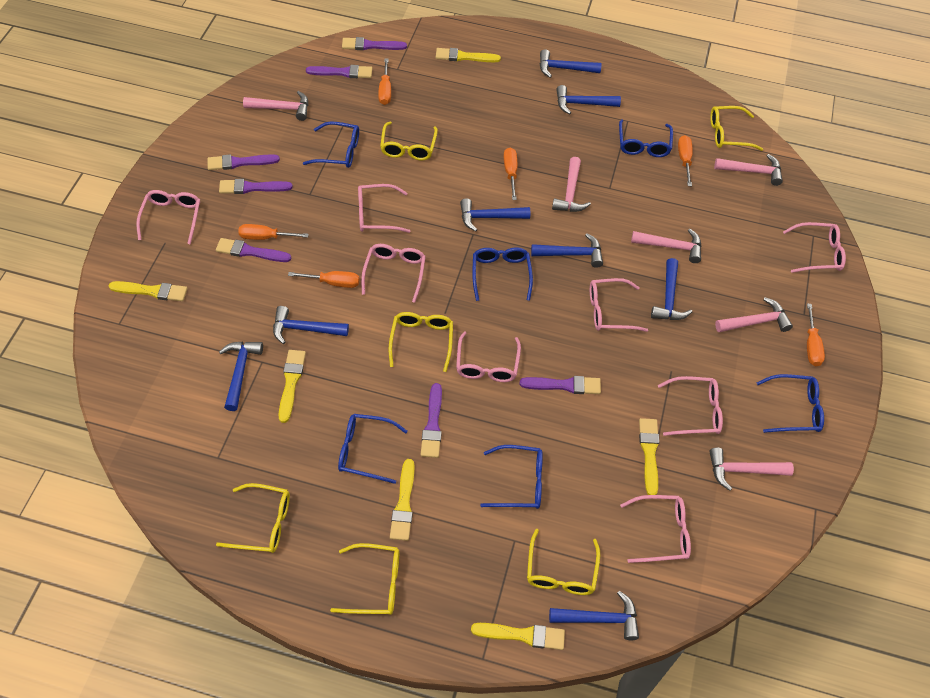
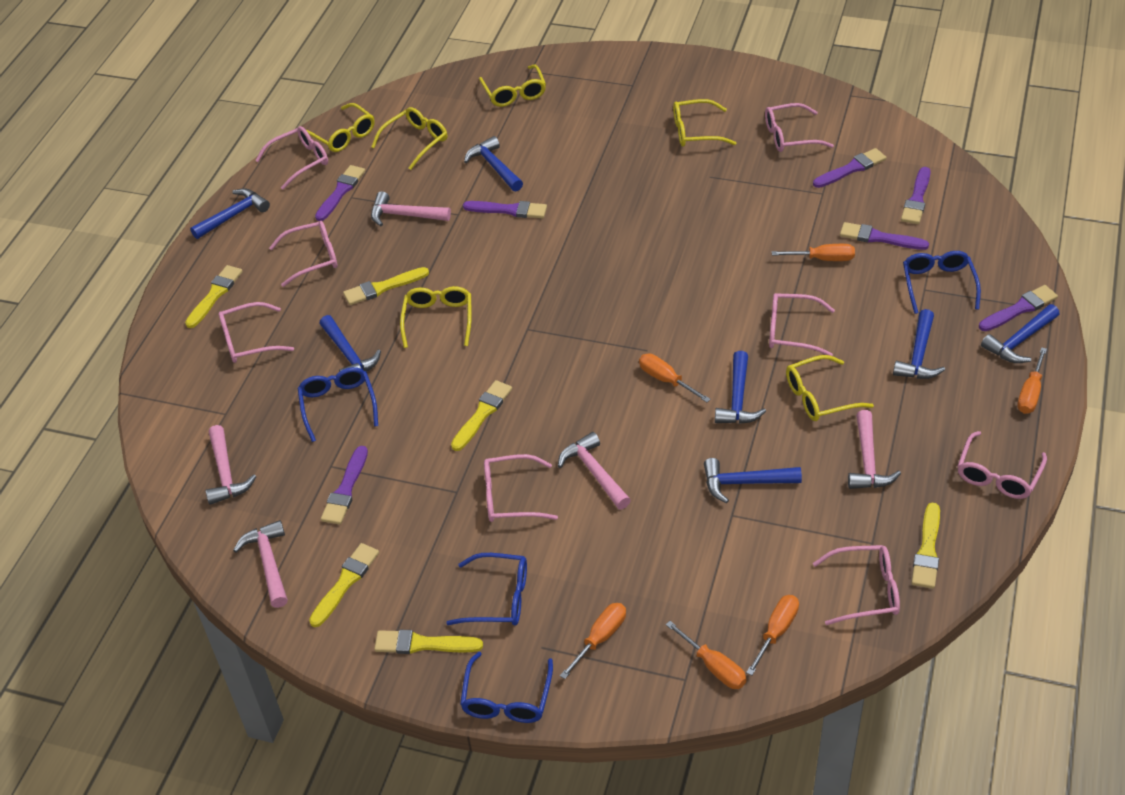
blue glasses: 6 -> 4
blue hammer: 8 -> 7
pink hammer: 6 -> 5

